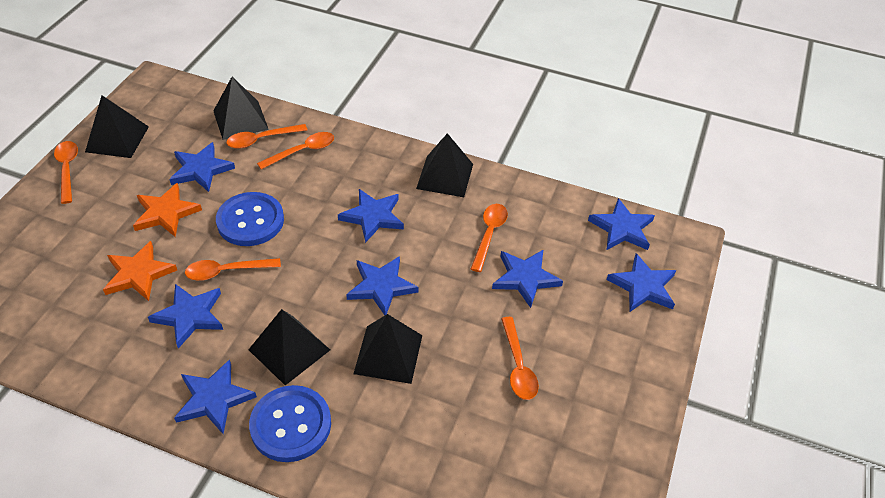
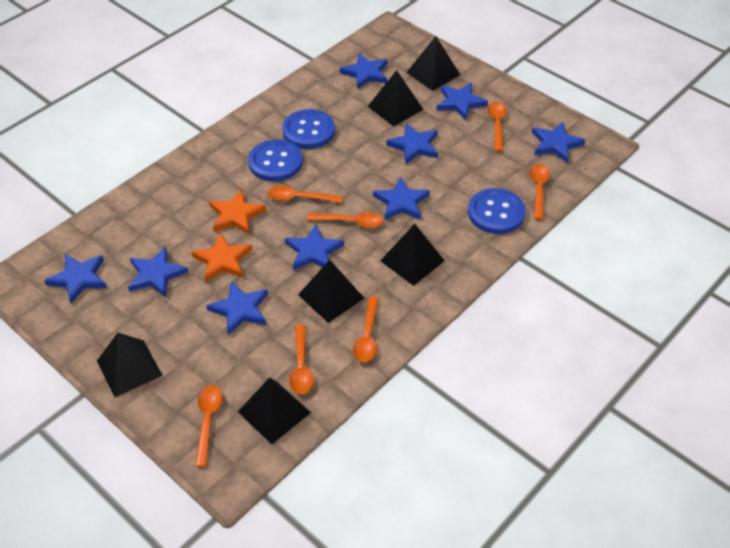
black pyramid: 5 -> 6
blue button: 2 -> 3
blue star: 8 -> 9
orange spoon: 6 -> 7

